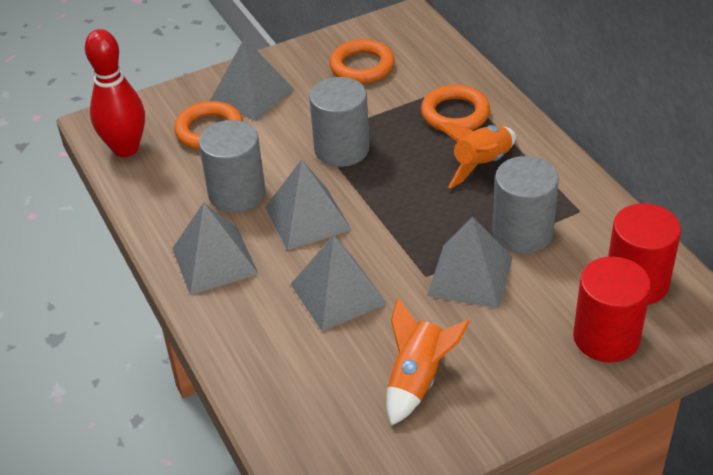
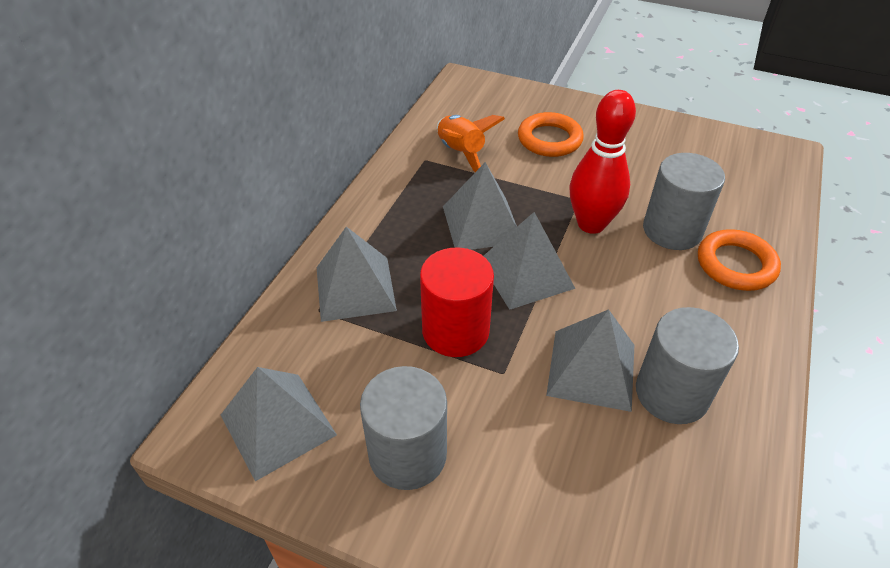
orange ring: 3 -> 2
orange rocket: 2 -> 1
red cylinder: 2 -> 1

